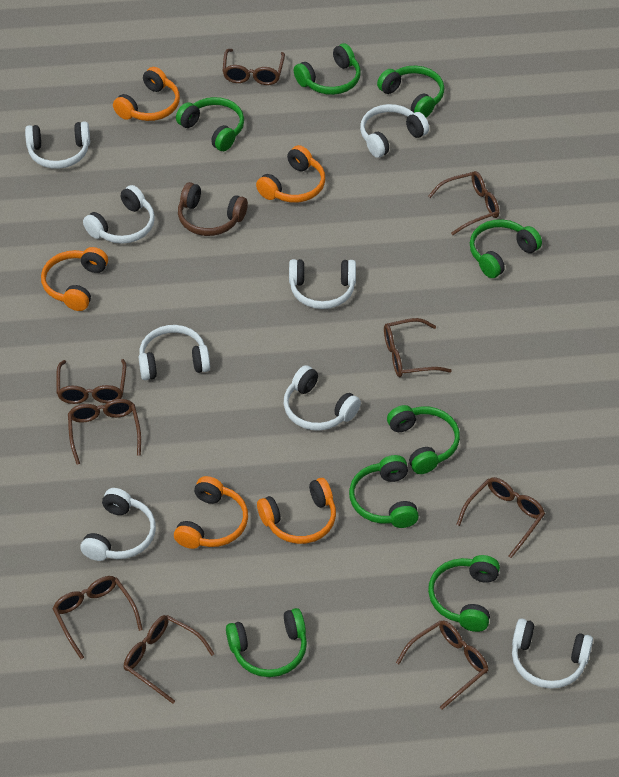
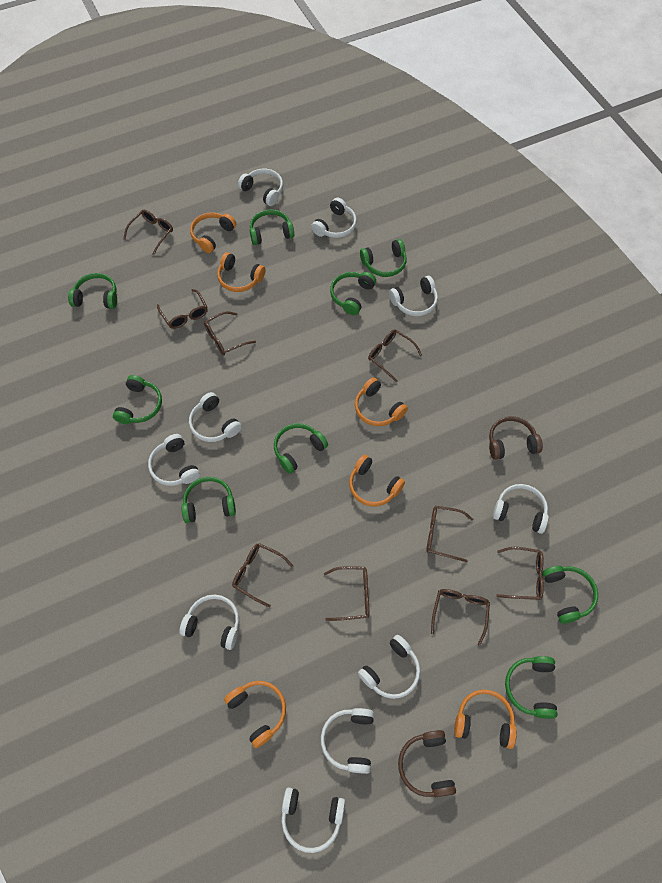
brown headphones: 1 -> 2
green headphones: 8 -> 9
orange headphones: 5 -> 6
white headphones: 8 -> 10

